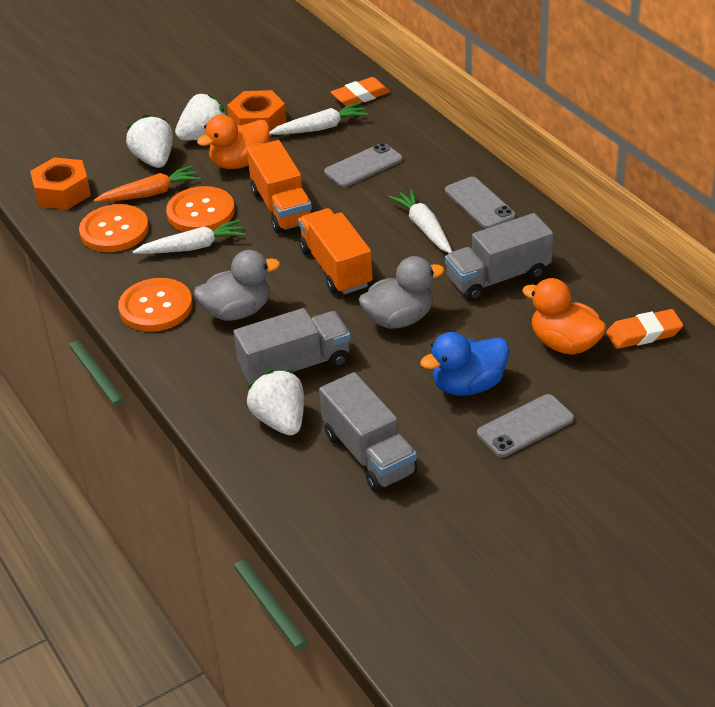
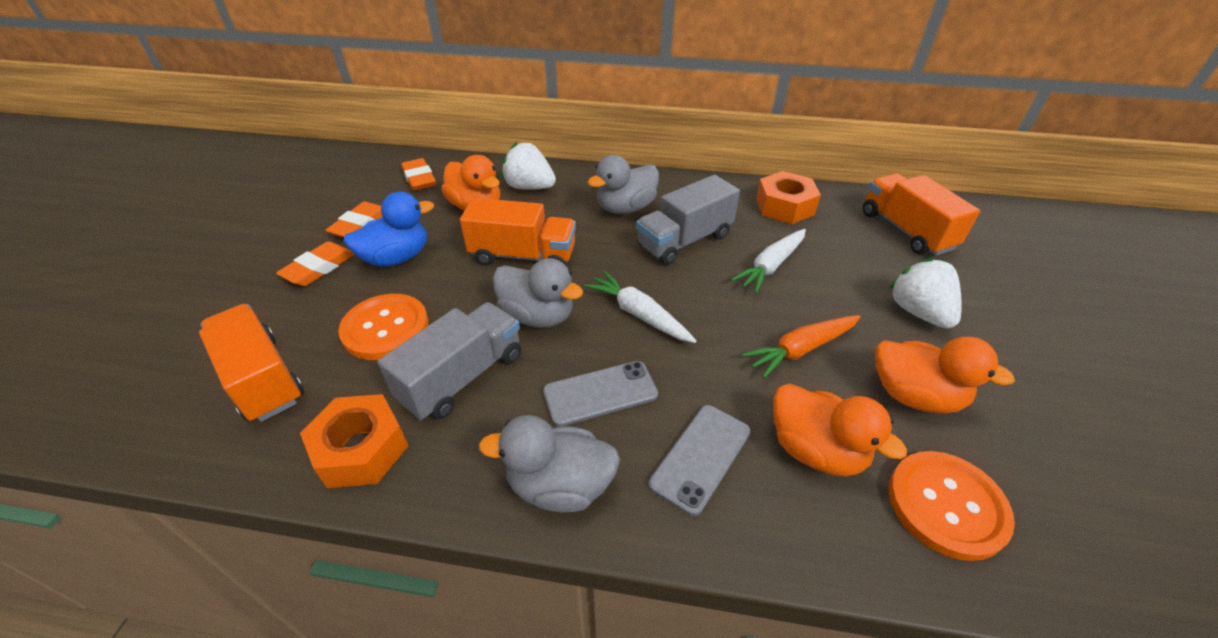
grey duck: 2 -> 3
grey phone: 3 -> 2
grey truck: 3 -> 2
orange button: 3 -> 2
orange duck: 2 -> 3
orange eraser: 2 -> 3
orange truck: 2 -> 3
white carrot: 3 -> 2
white strawberry: 3 -> 2

